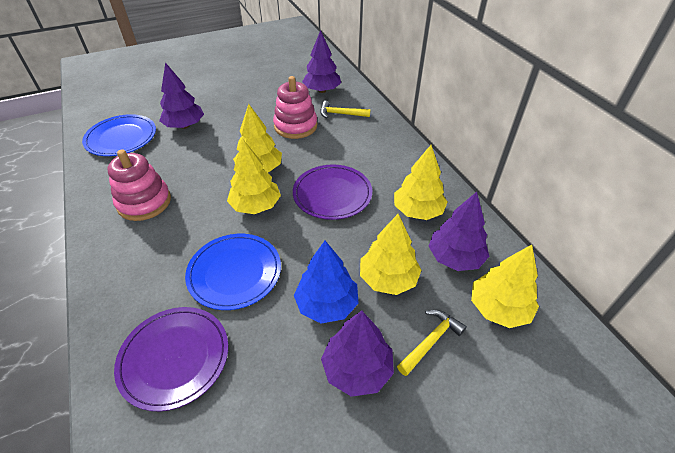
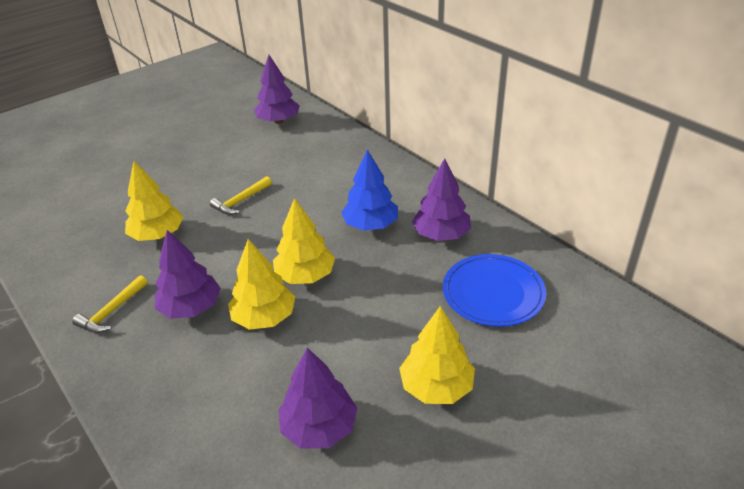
blue plate: 2 -> 1
pink stacking toy: 2 -> 0
purple plate: 2 -> 0
yellow tree: 5 -> 4

